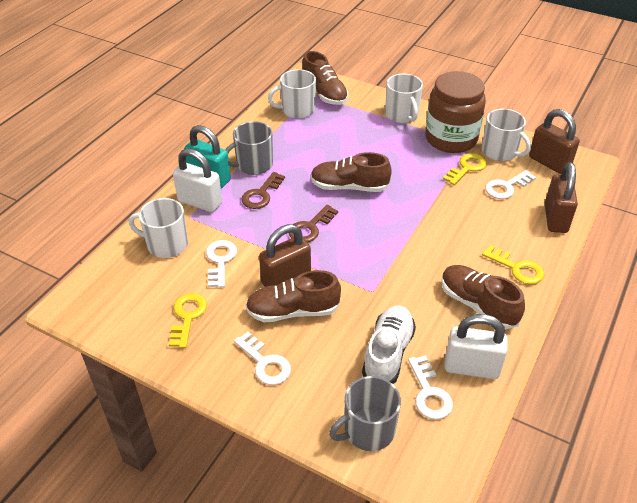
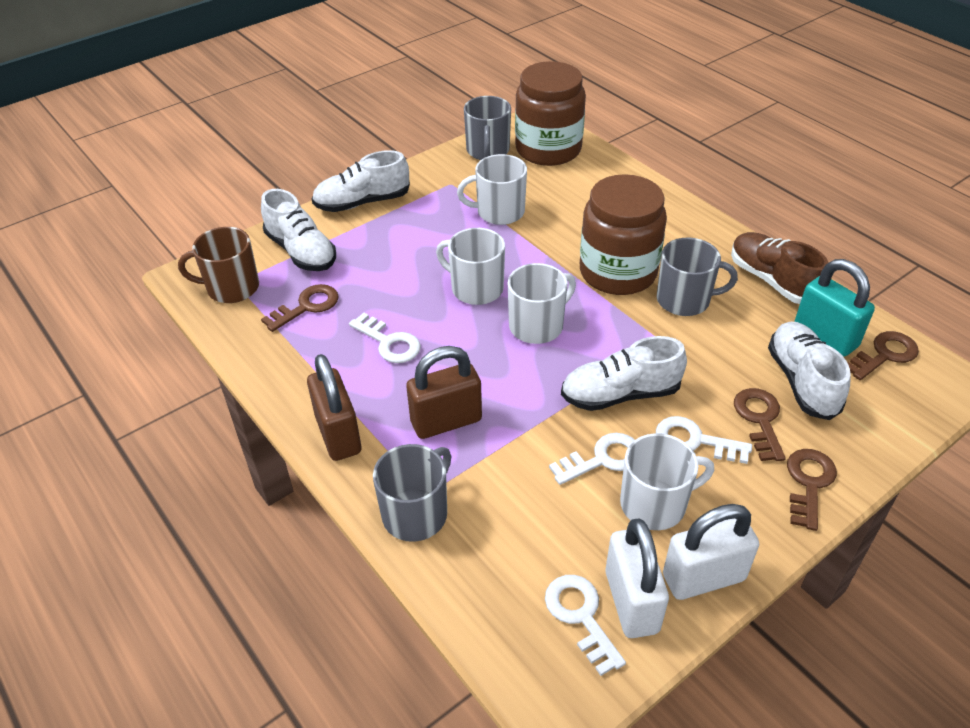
brown jar: 1 -> 2
brown key: 2 -> 4
brown mug: 0 -> 1
brown padlock: 3 -> 2
brown shoe: 4 -> 1
grey mug: 2 -> 3
white shoe: 1 -> 4
yellow key: 3 -> 0

